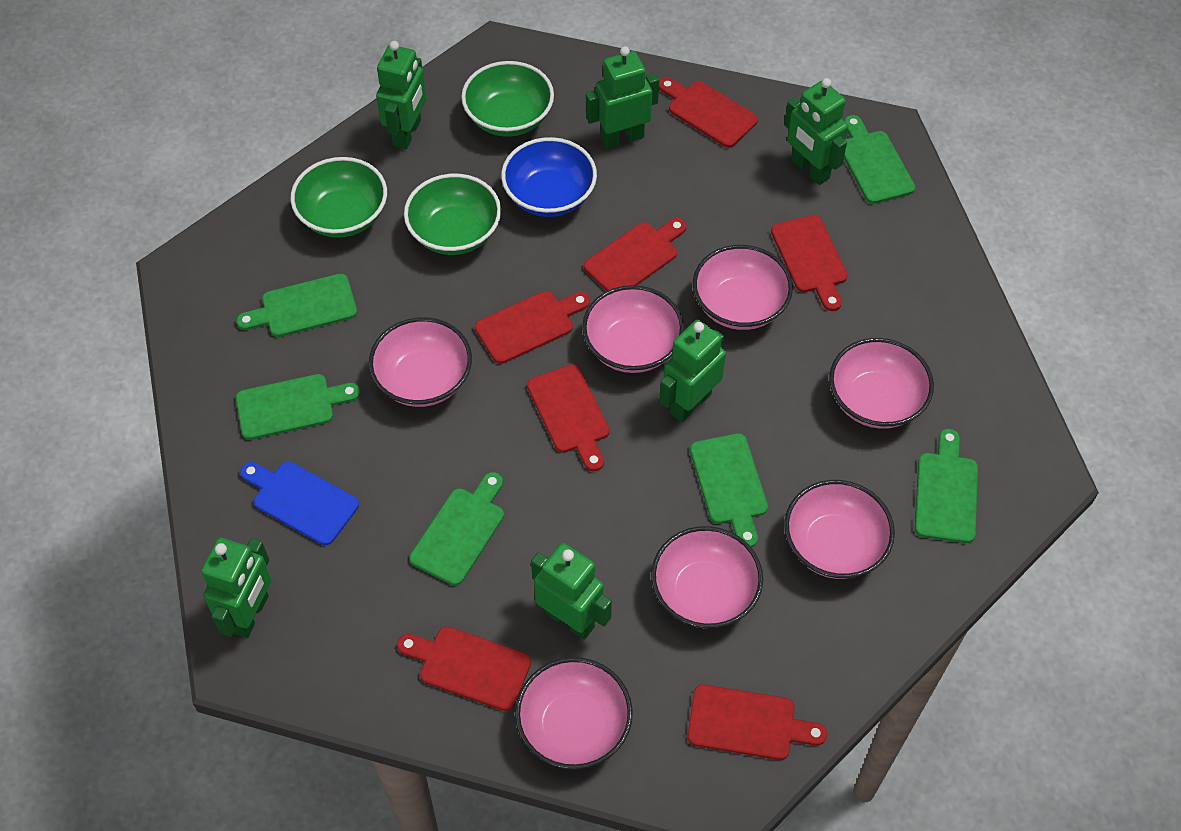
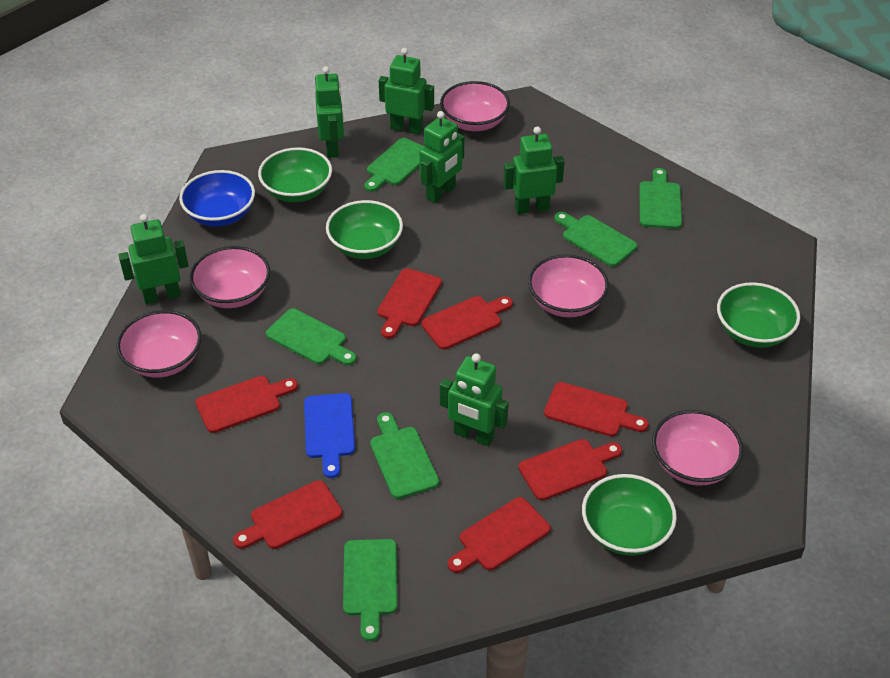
green bowl: 3 -> 4
pink bowl: 7 -> 5

